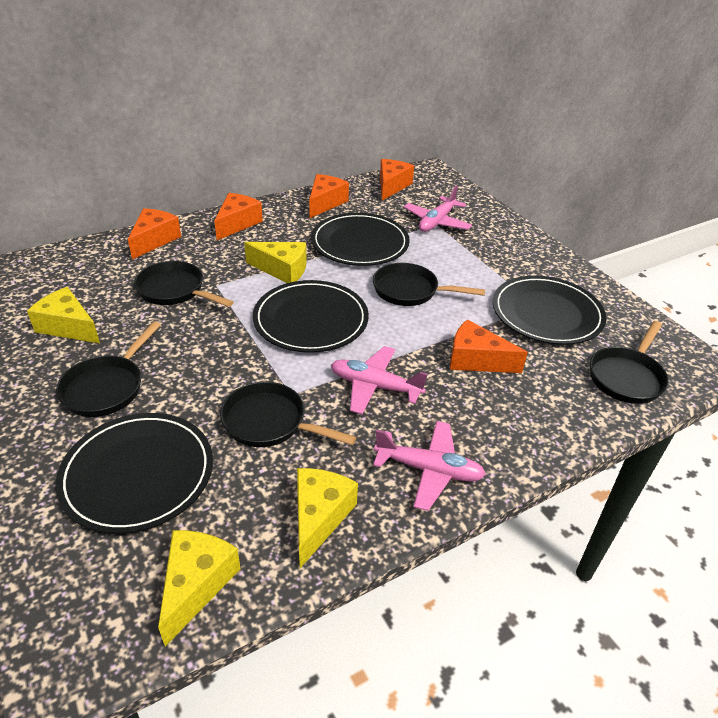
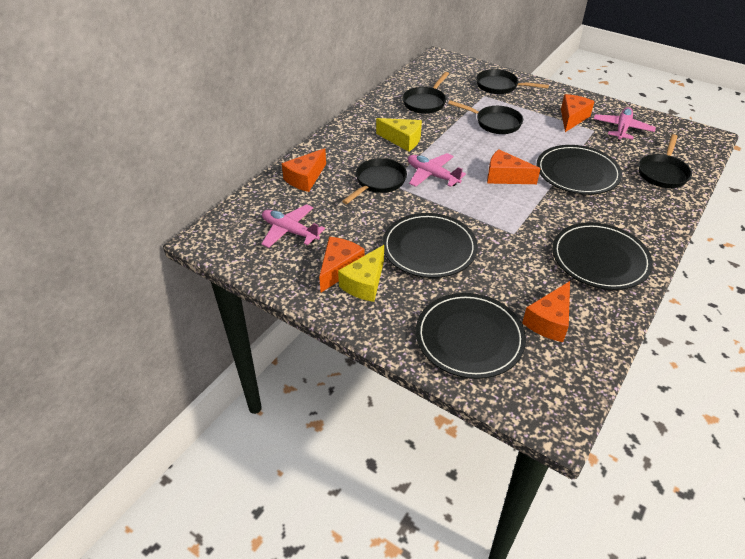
yellow cheese: 4 -> 2

